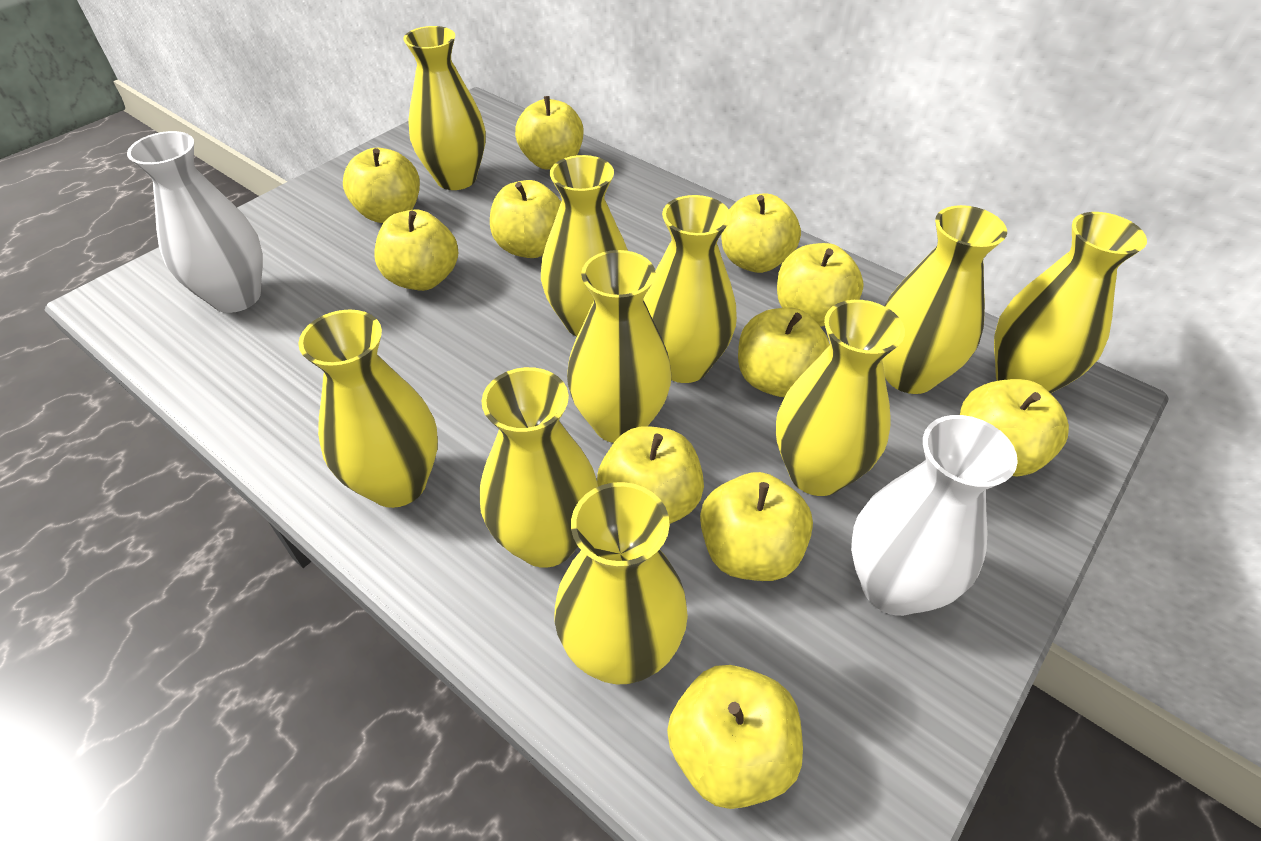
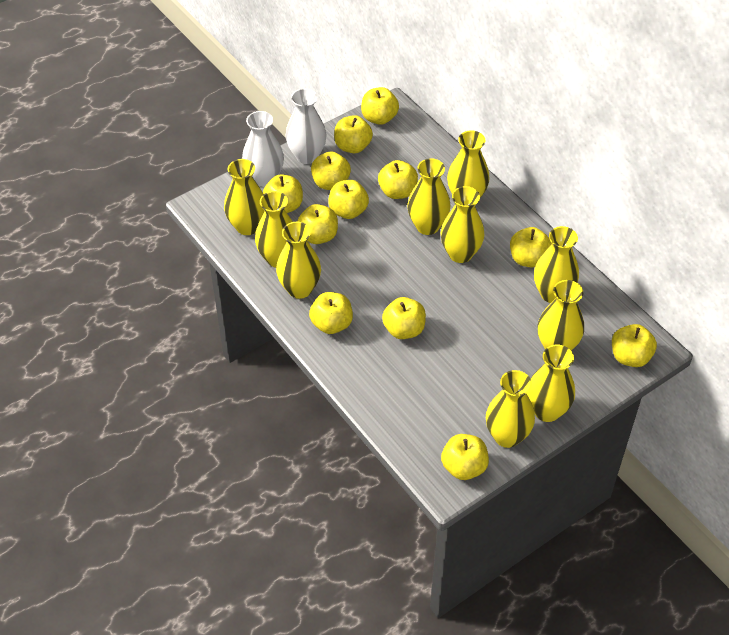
yellow apple: 11 -> 12

